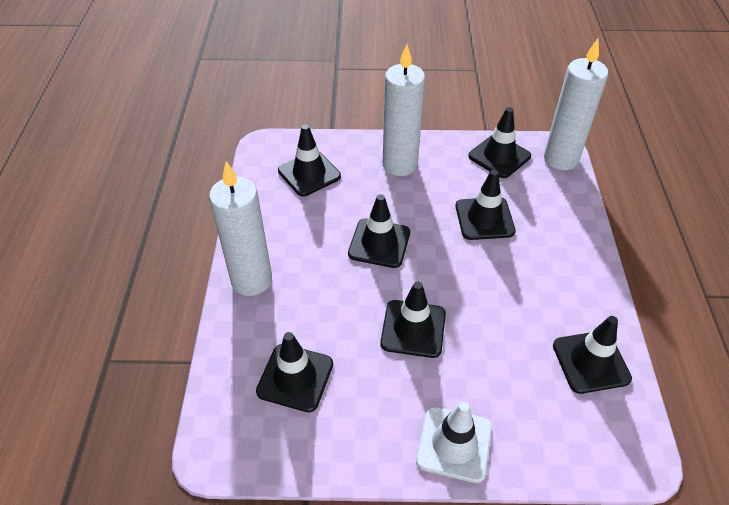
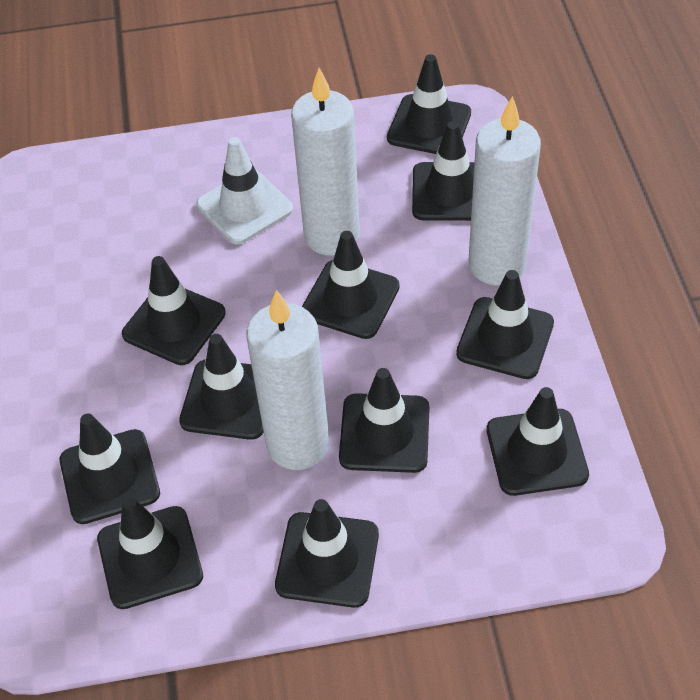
black traffic cone: 7 -> 11

